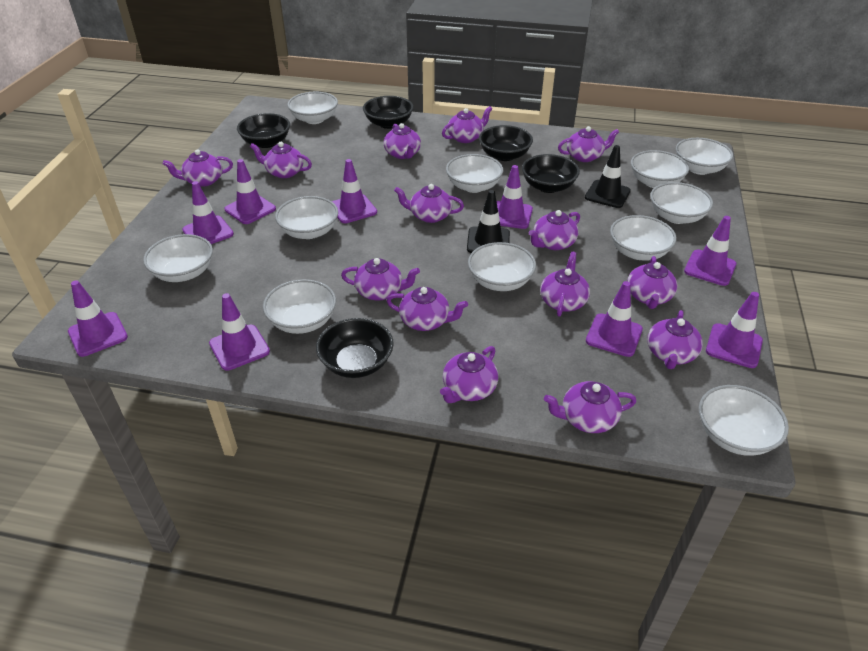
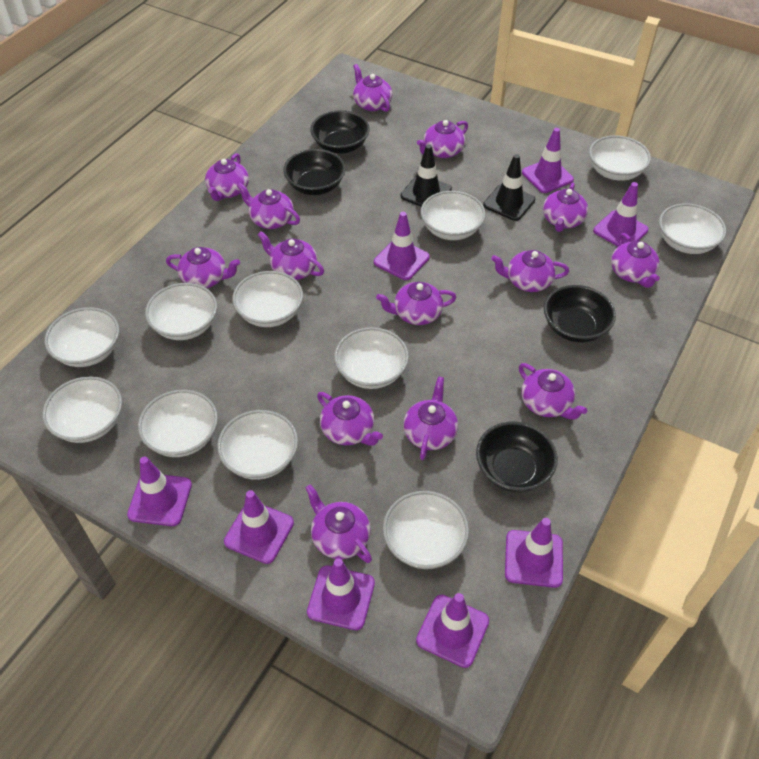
black bowl: 5 -> 4
purple traffic cone: 9 -> 8

